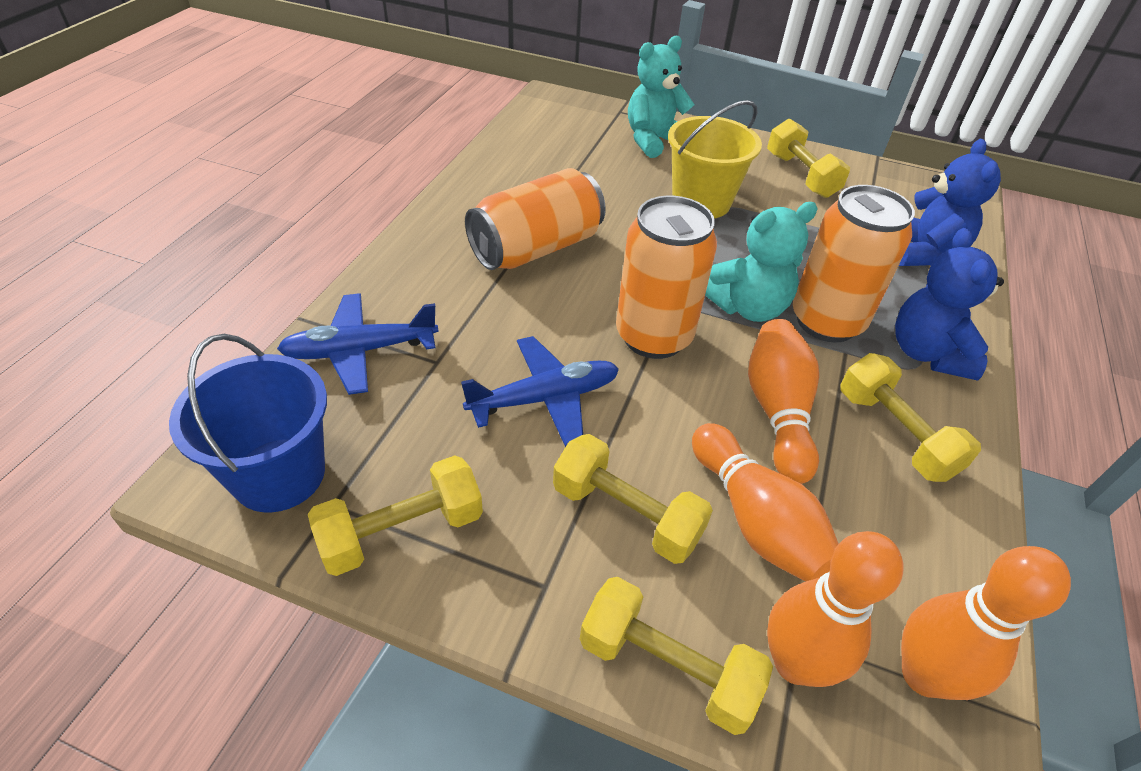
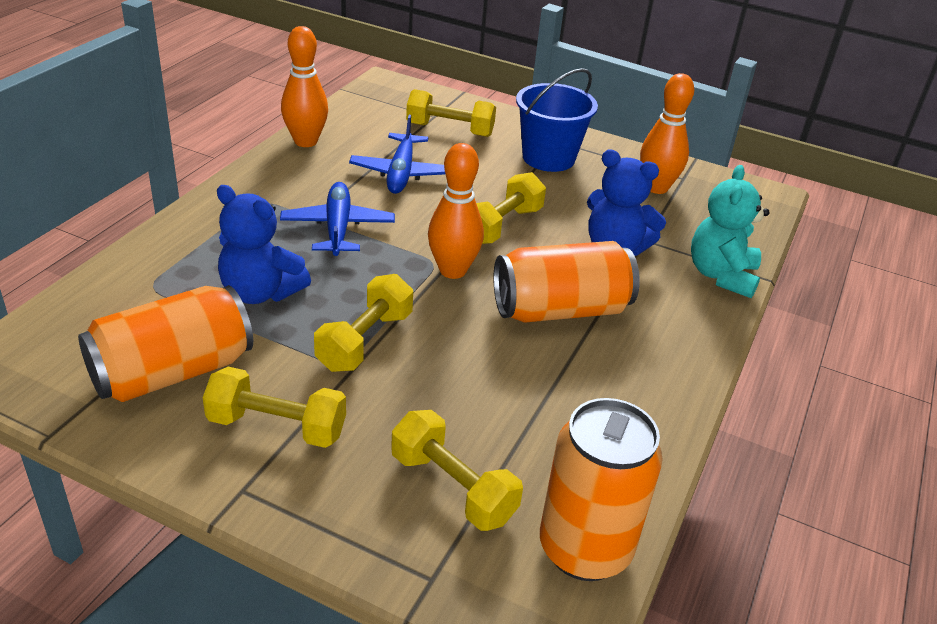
orange bowling pin: 4 -> 3
turquoise teddy bear: 2 -> 1
yellow bucket: 1 -> 0

